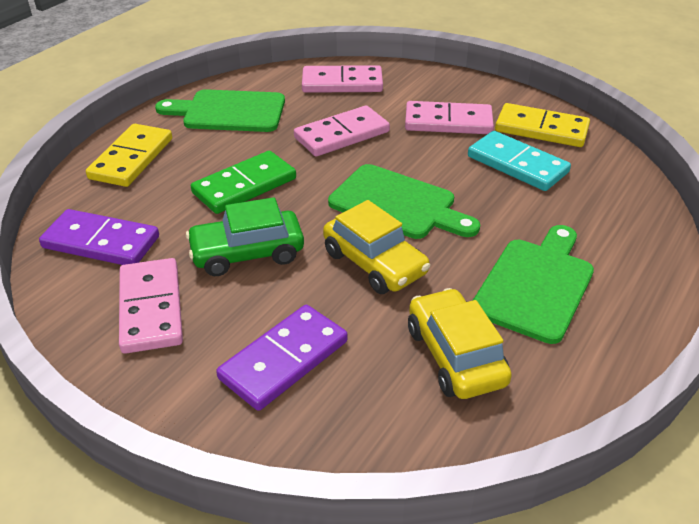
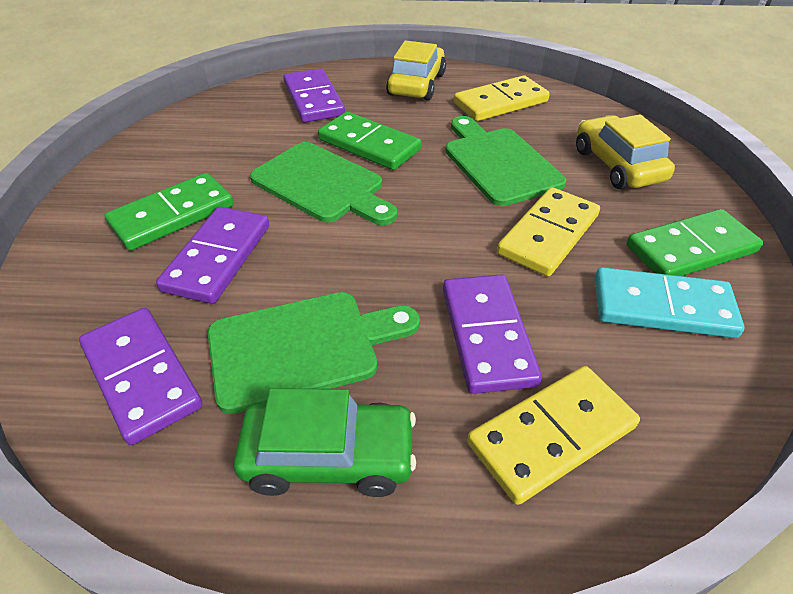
green domino: 1 -> 3
pink domino: 4 -> 0
purple domino: 2 -> 4
yellow domino: 2 -> 3

